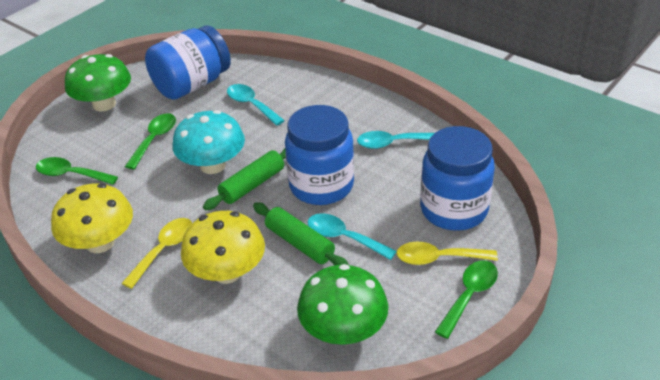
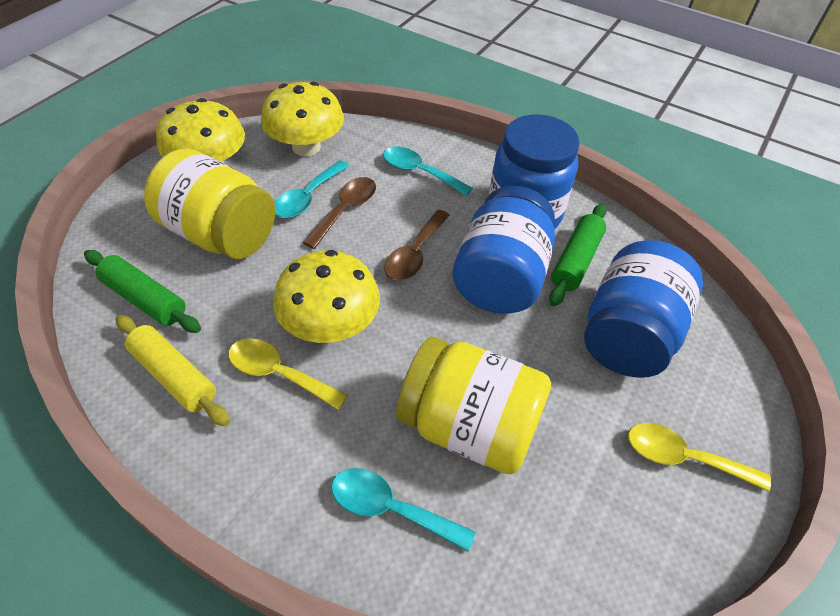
brown spoon: 0 -> 2
green mushroom: 2 -> 0
green spoon: 3 -> 0
turquoise mushroom: 1 -> 0
yellow jar: 0 -> 2
yellow mushroom: 2 -> 3
yellow rolling pin: 0 -> 1

